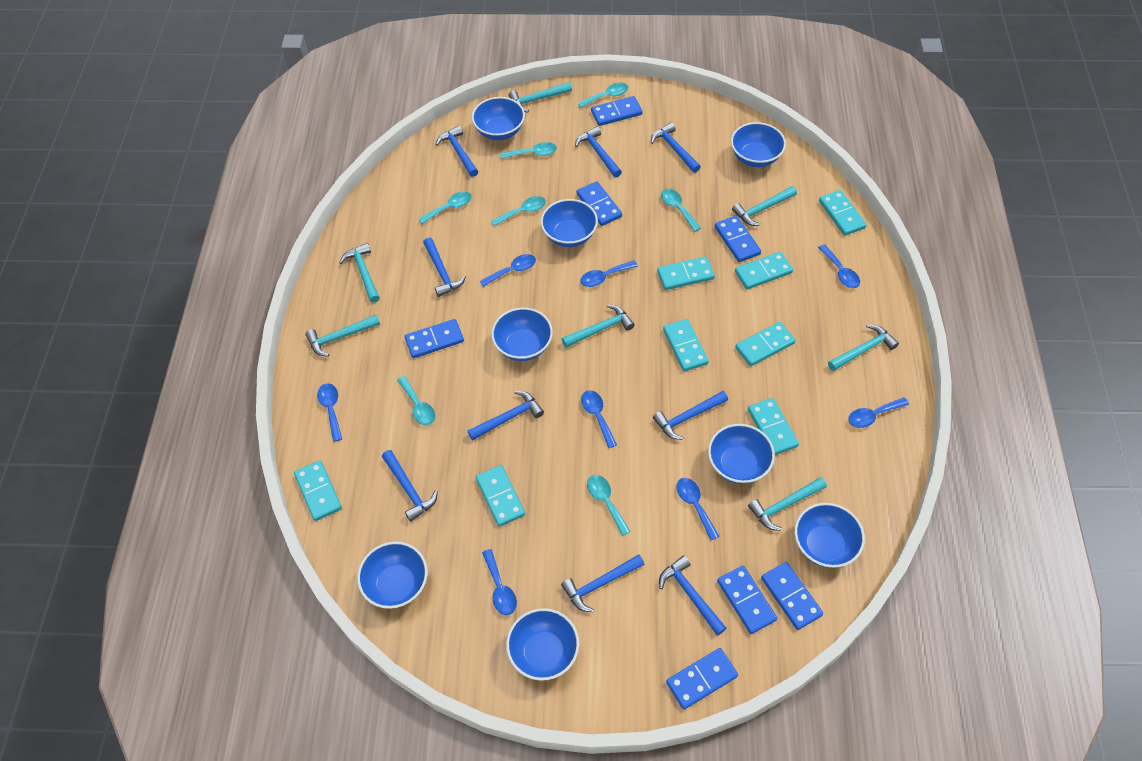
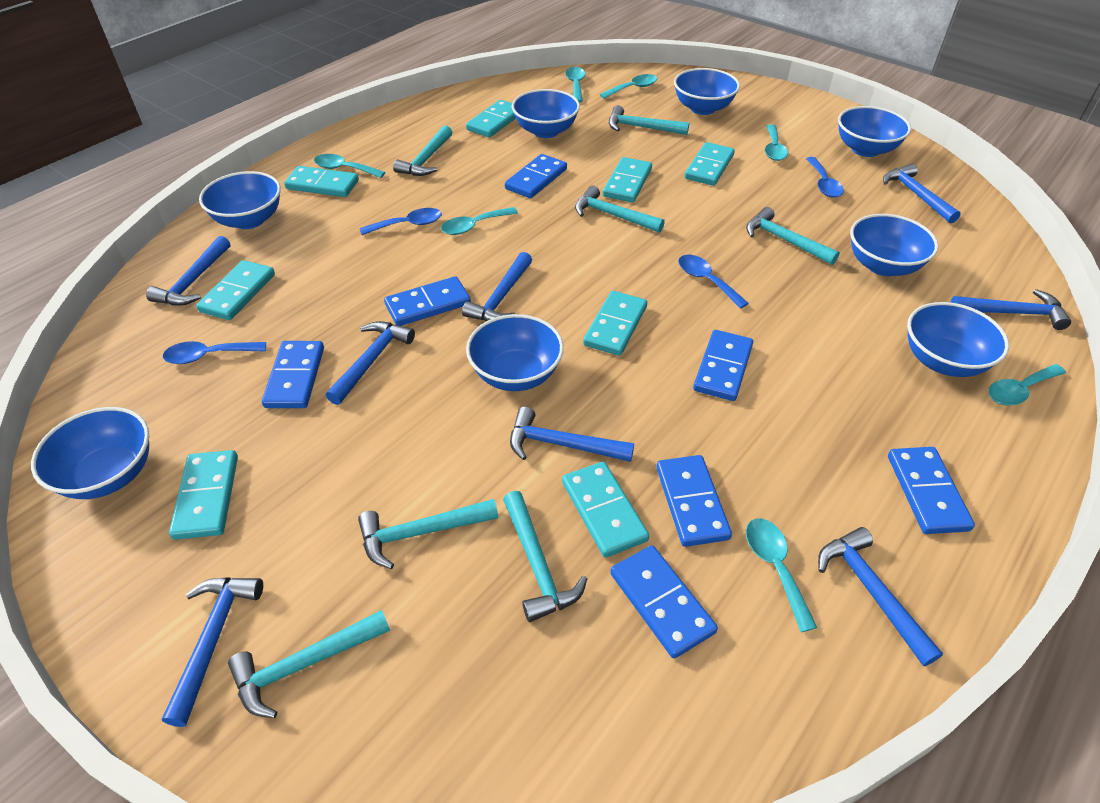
blue hammer: 9 -> 8
blue spoon: 8 -> 4

